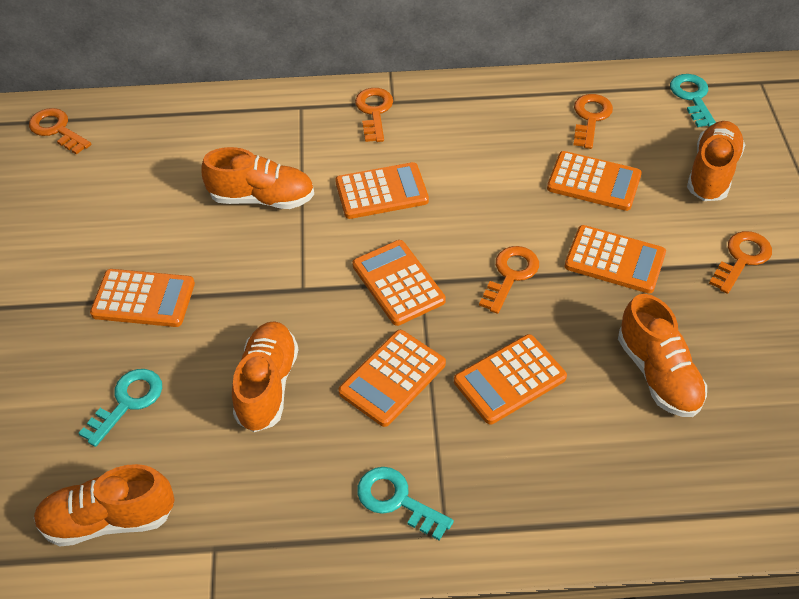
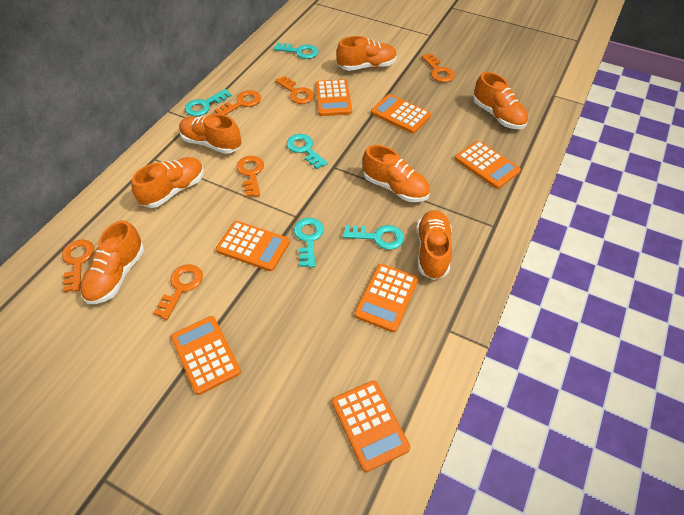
orange key: 5 -> 6
orange shoe: 5 -> 7
turquoise key: 3 -> 5

